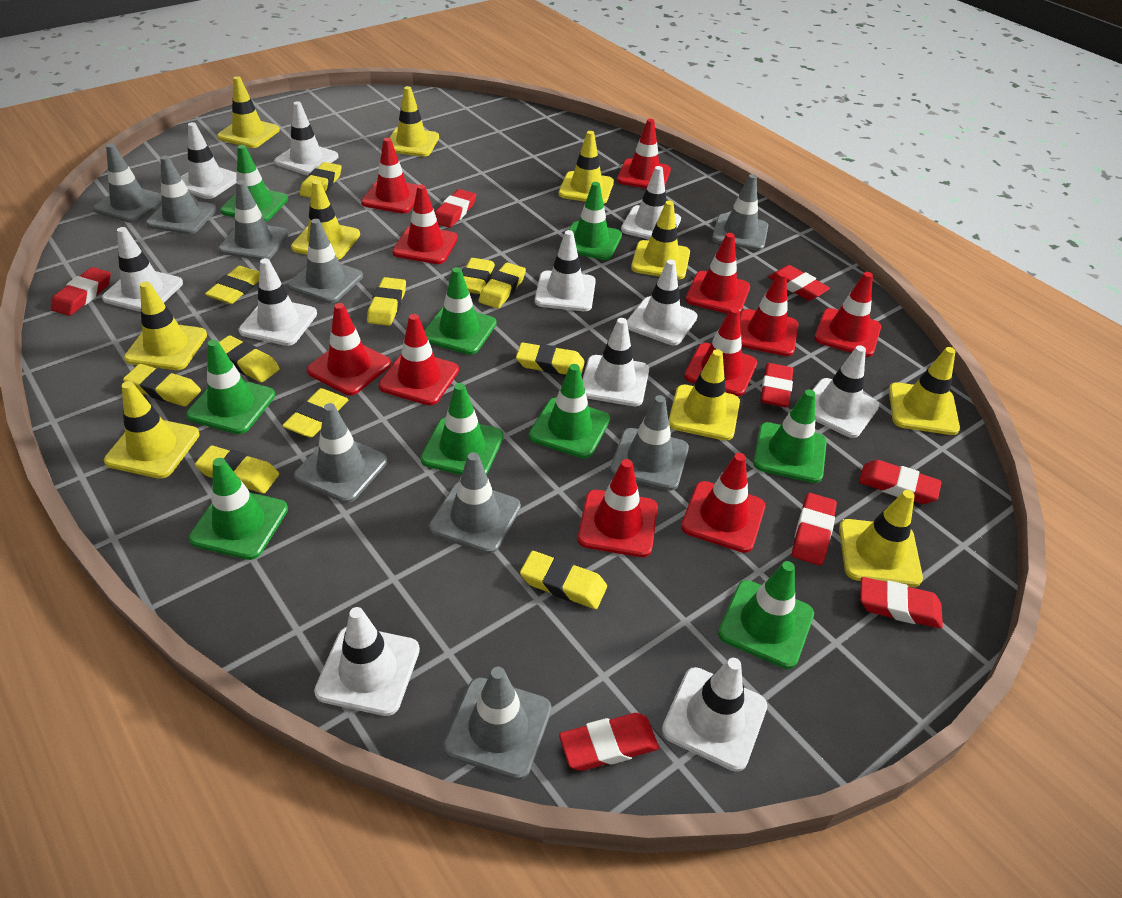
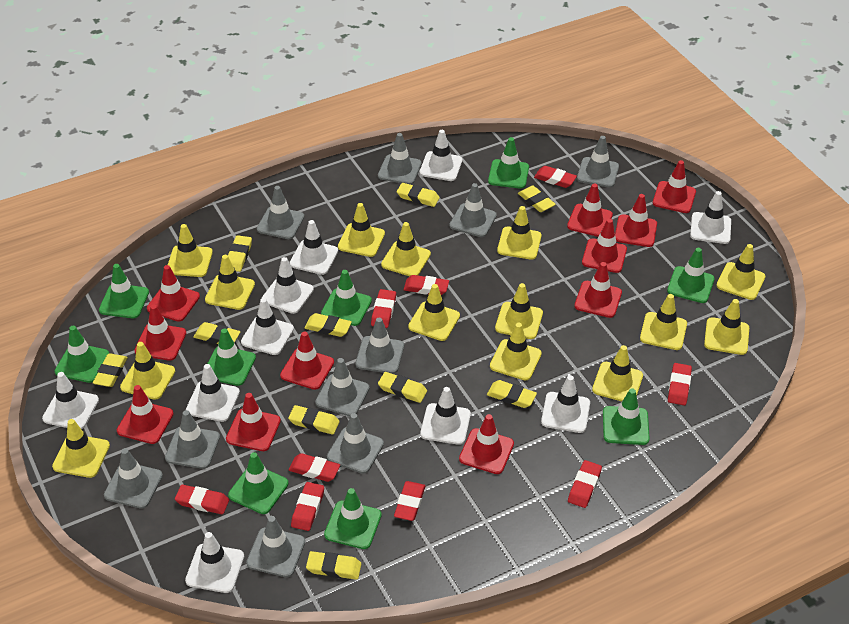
grey traffic cone: 9 -> 10
red eraser: 8 -> 9
white traffic cone: 11 -> 10
yellow eraser: 11 -> 10
yellow traffic cone: 10 -> 14

